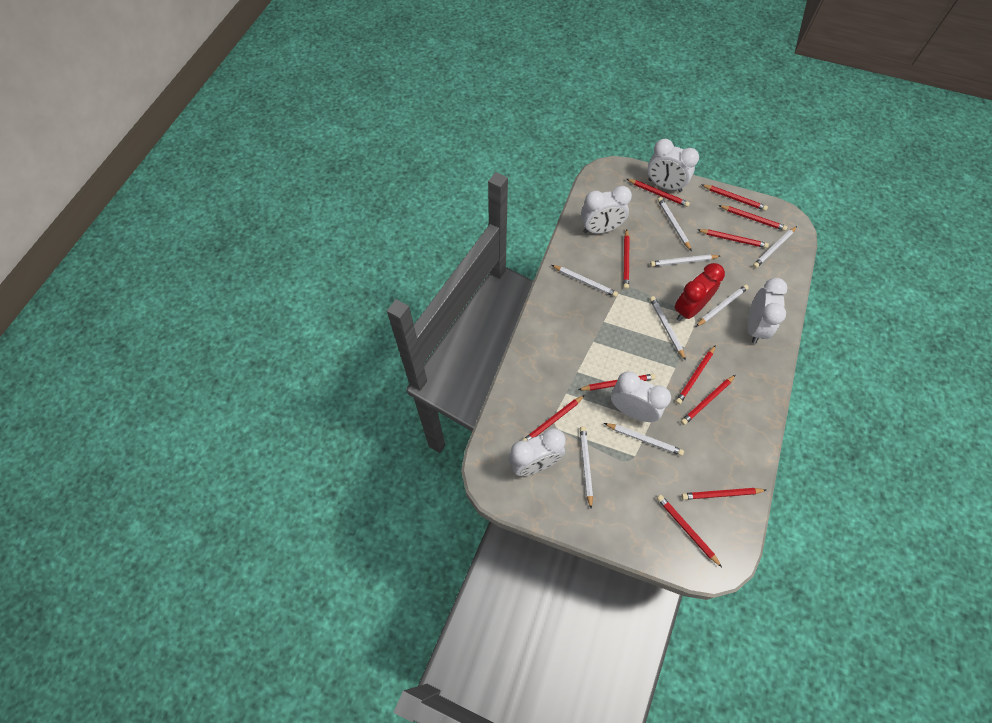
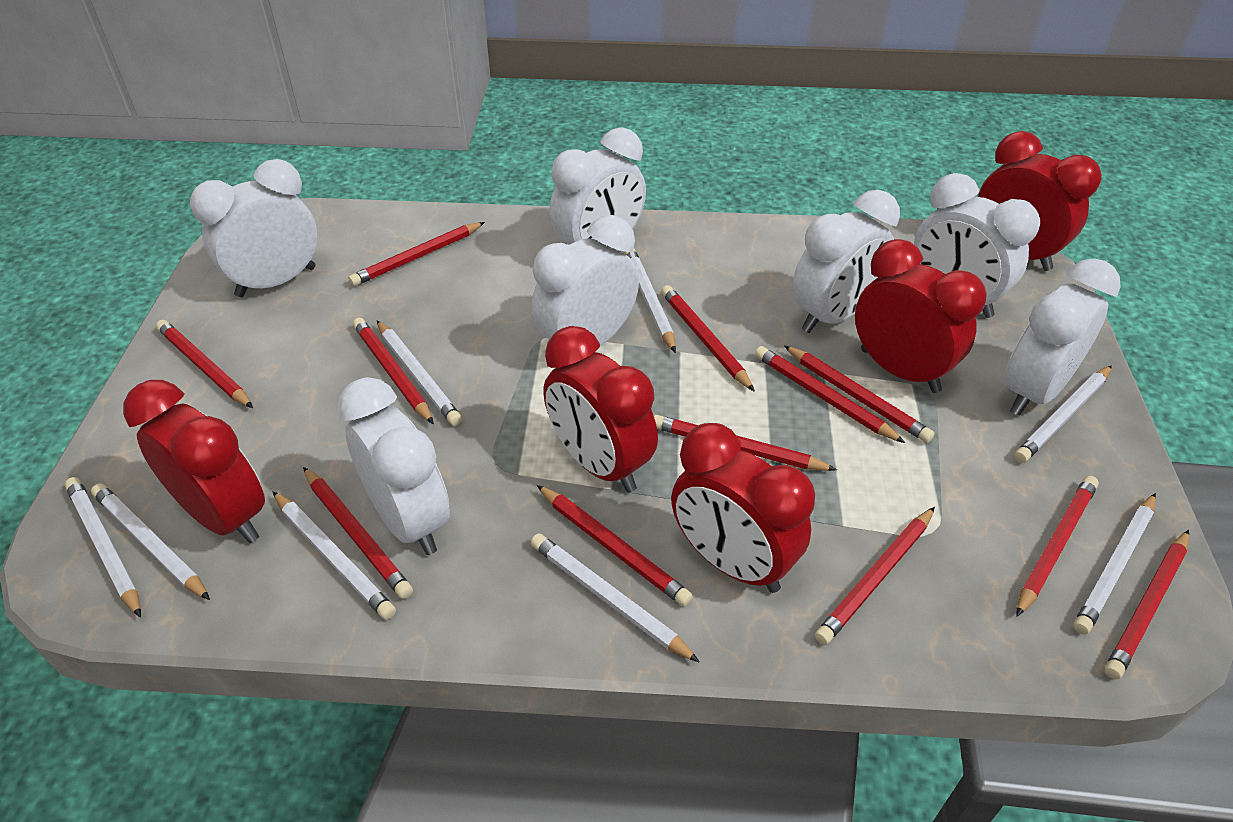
red clock: 1 -> 5
red pencil: 11 -> 12
white clock: 5 -> 7

